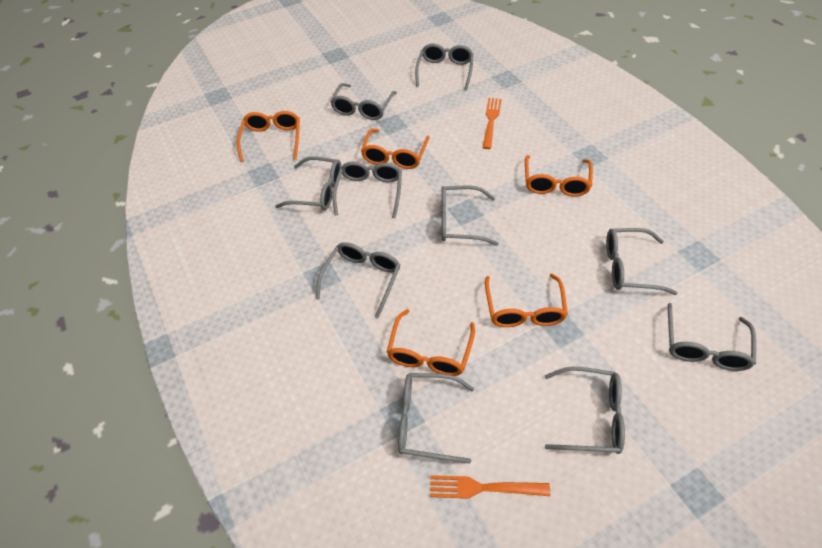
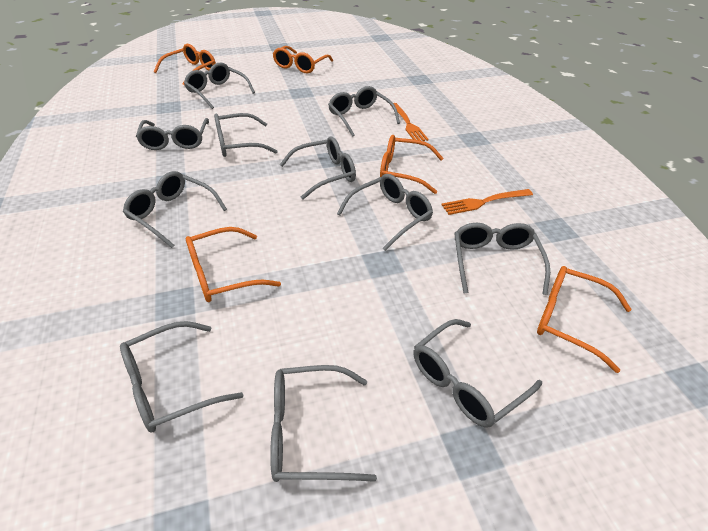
grey glasses: 10 -> 11

